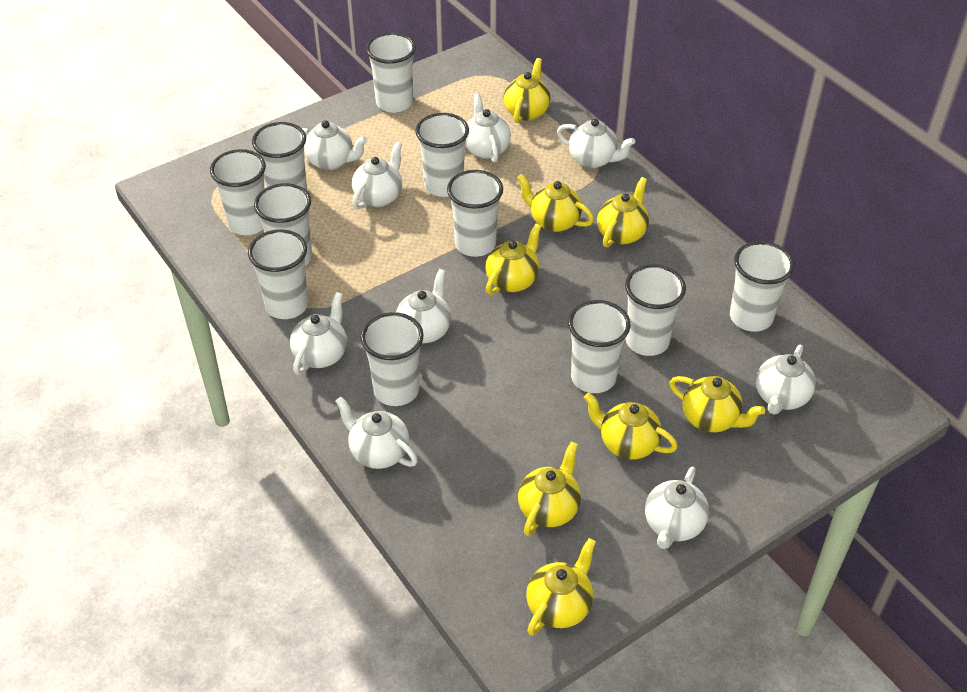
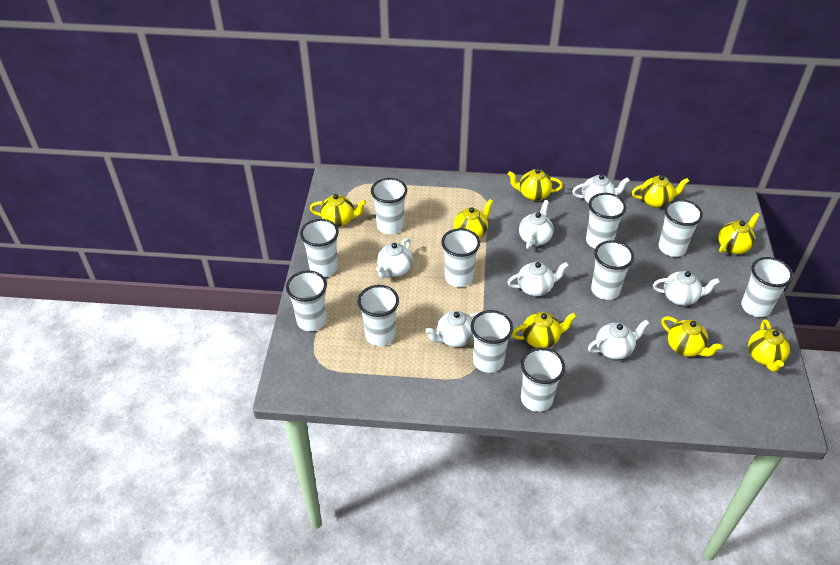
white teapot: 9 -> 7

